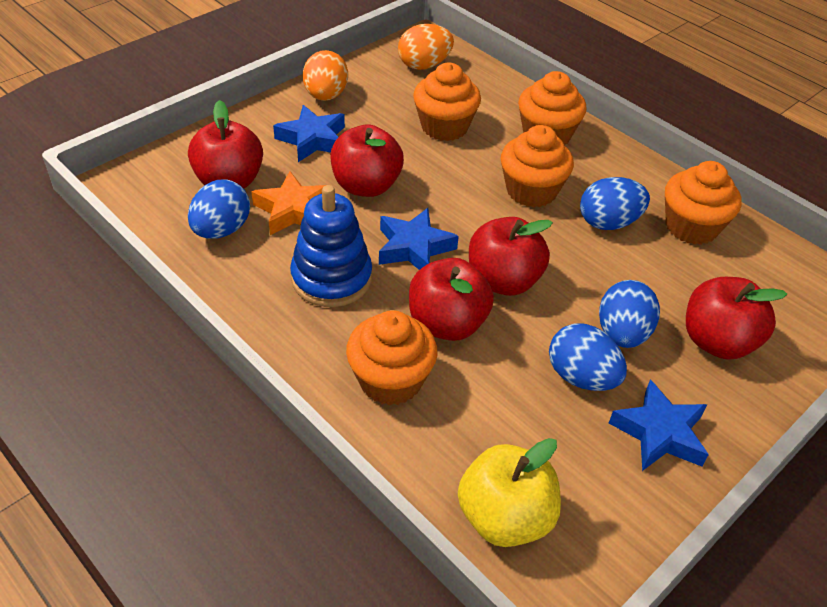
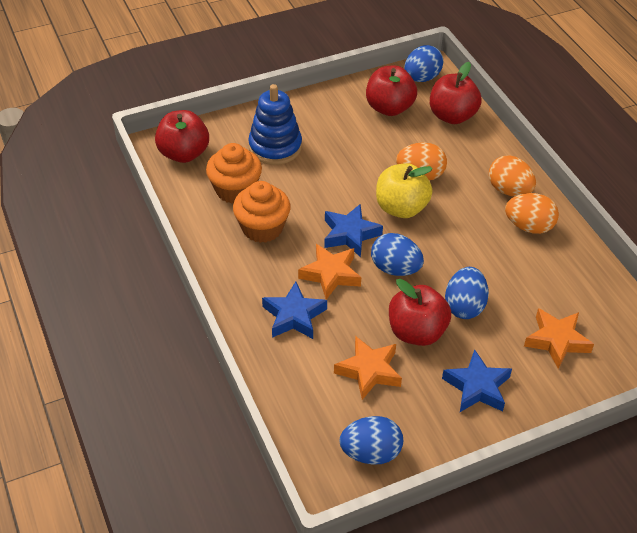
orange cupcake: 5 -> 2
orange egg: 2 -> 3
orange star: 1 -> 3
red apple: 5 -> 4

